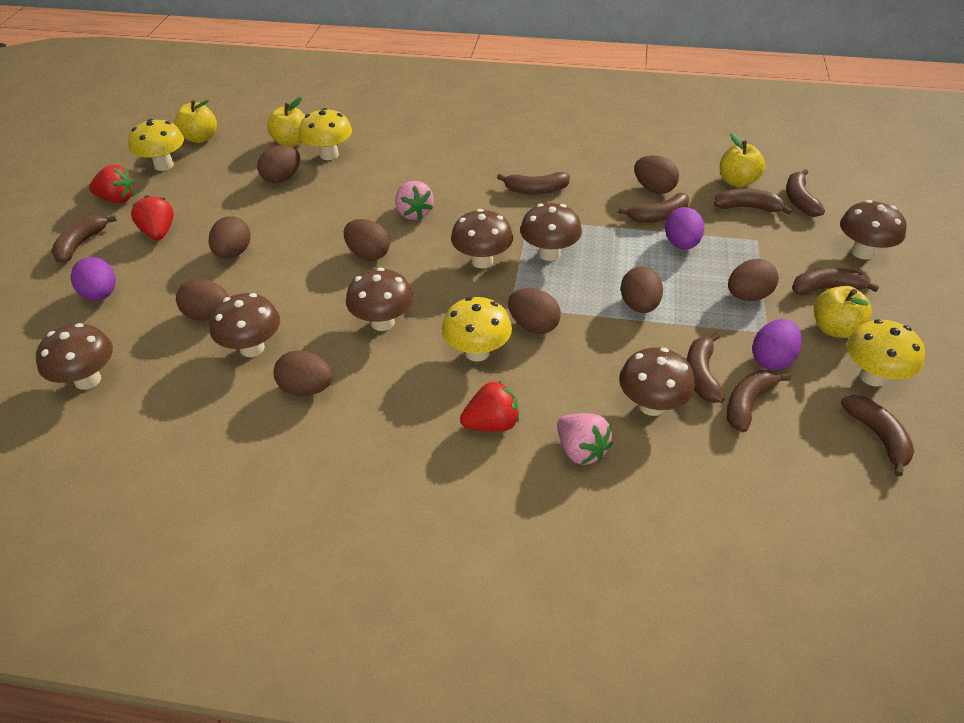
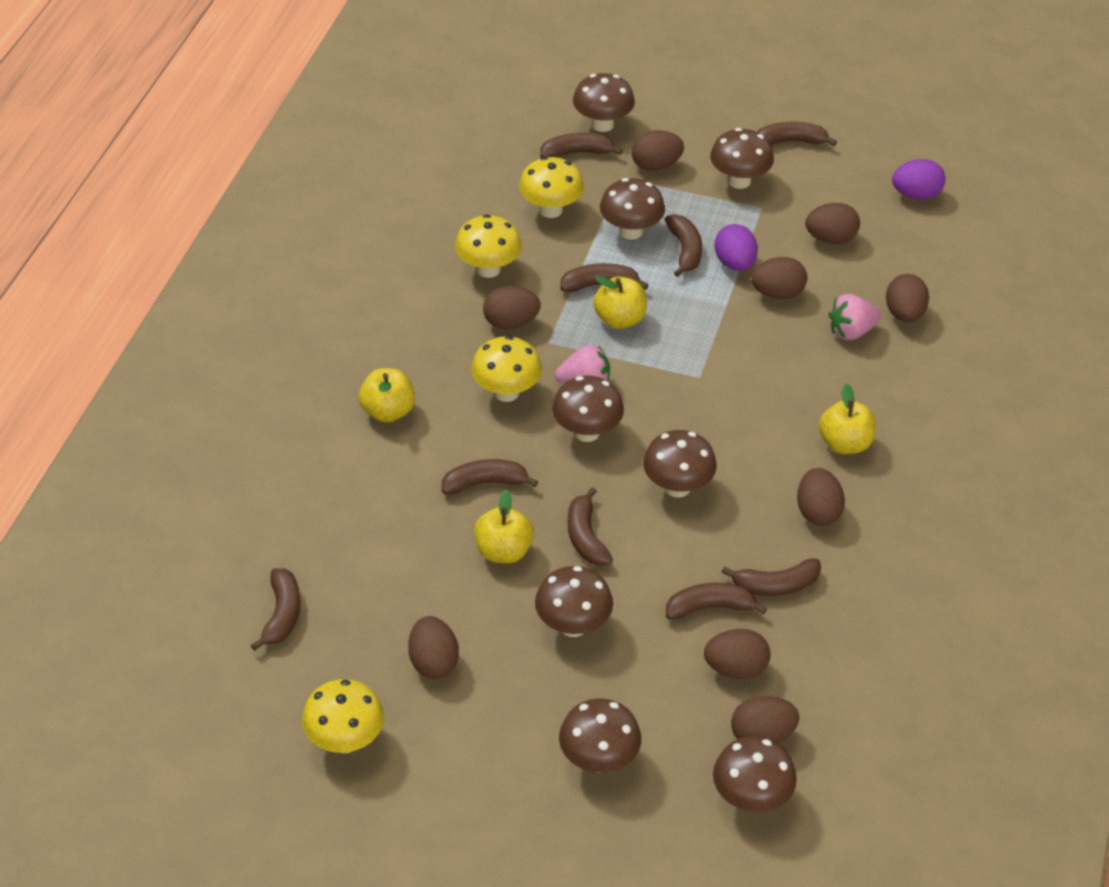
brown mushroom: 7 -> 8
purple egg: 3 -> 2
red strawberry: 3 -> 0

